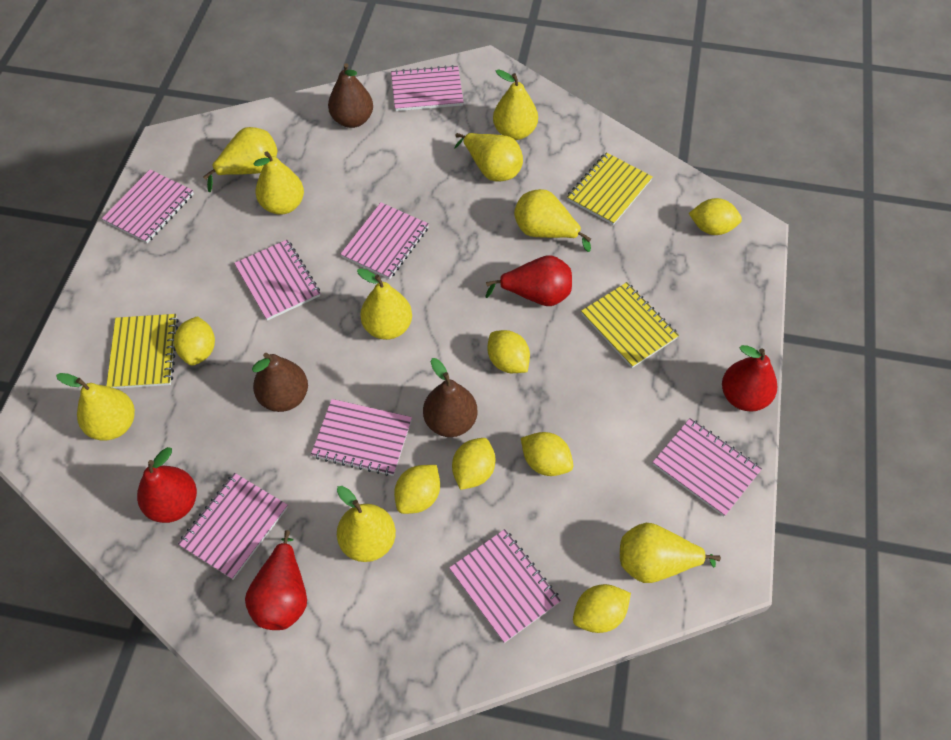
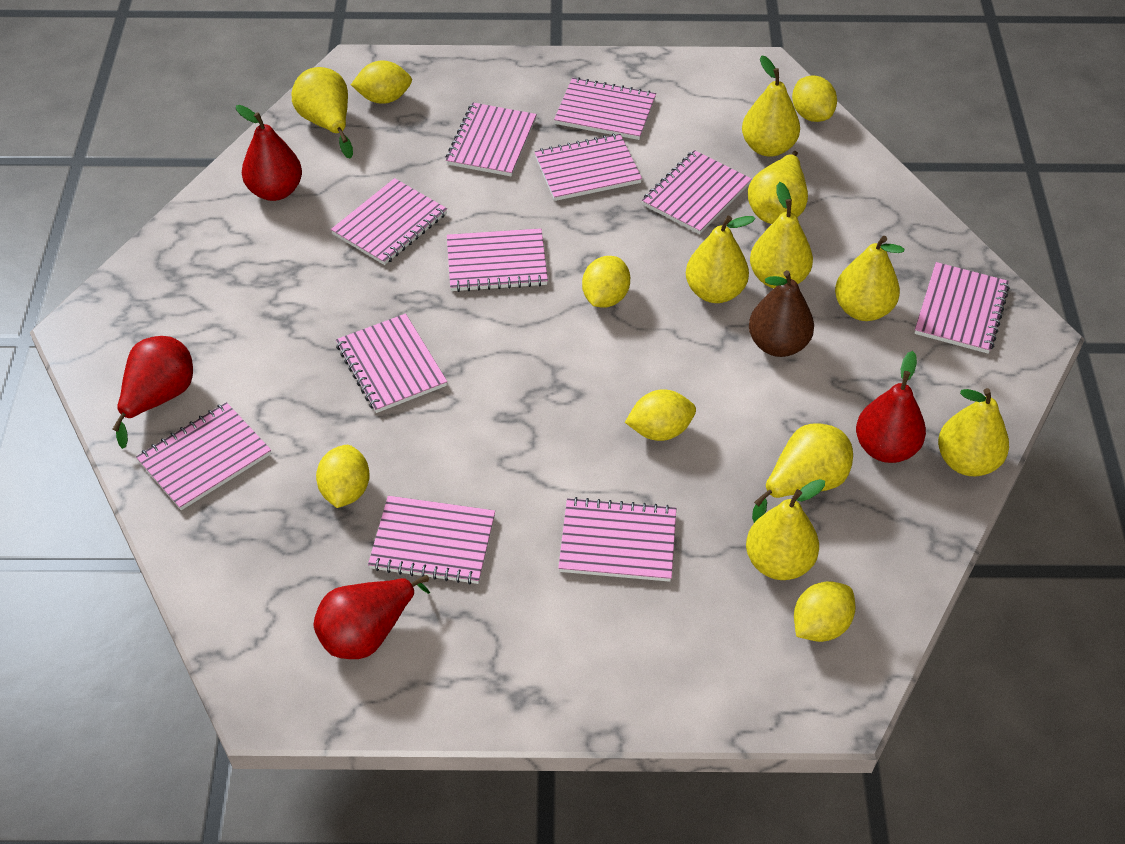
brown pear: 3 -> 1
pink notebook: 8 -> 11
yellow lemon: 7 -> 6
yellow notebook: 3 -> 0

